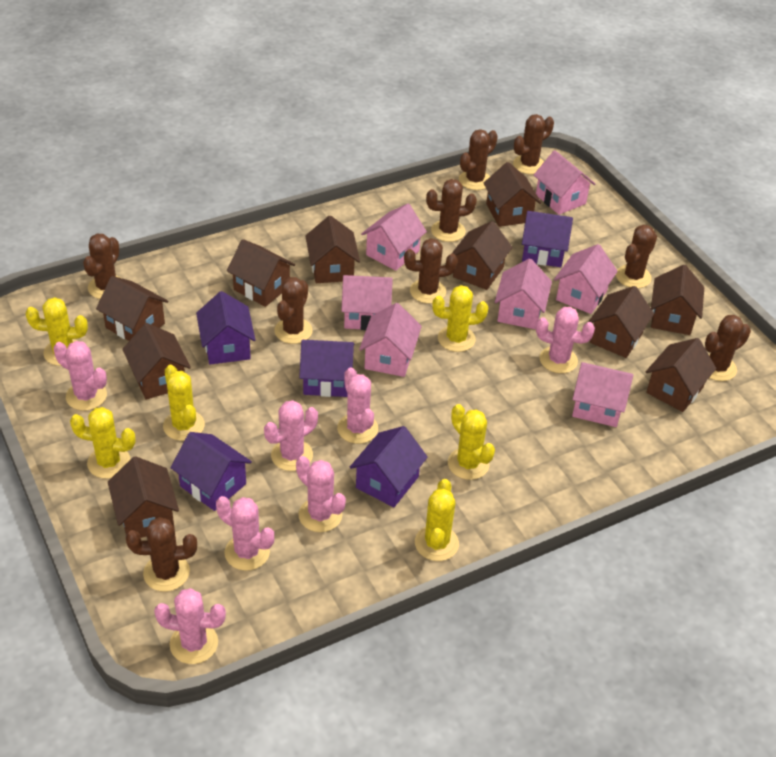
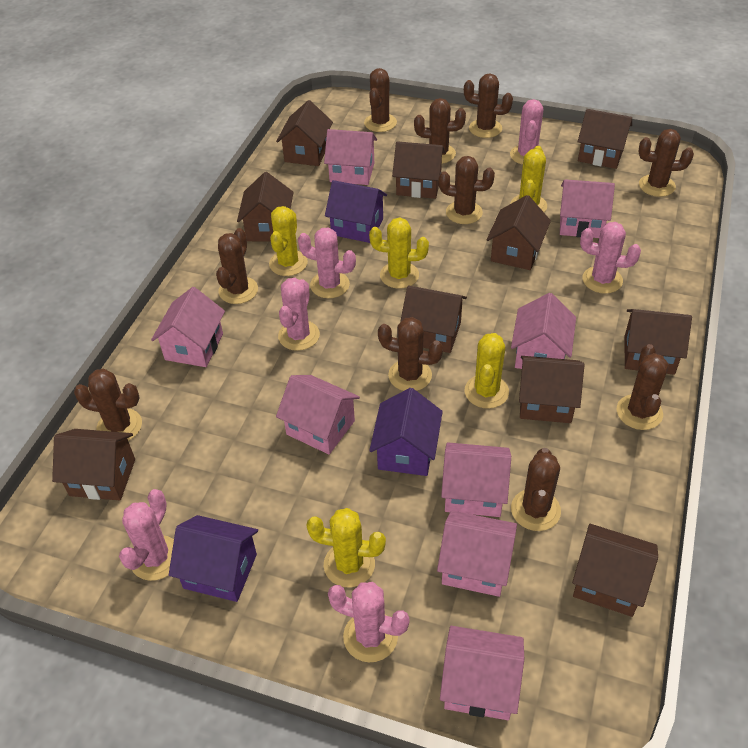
brown cactus: 9 -> 10
pink cactus: 7 -> 6
pink house: 7 -> 8
purple house: 5 -> 3
yellow cactus: 6 -> 5

